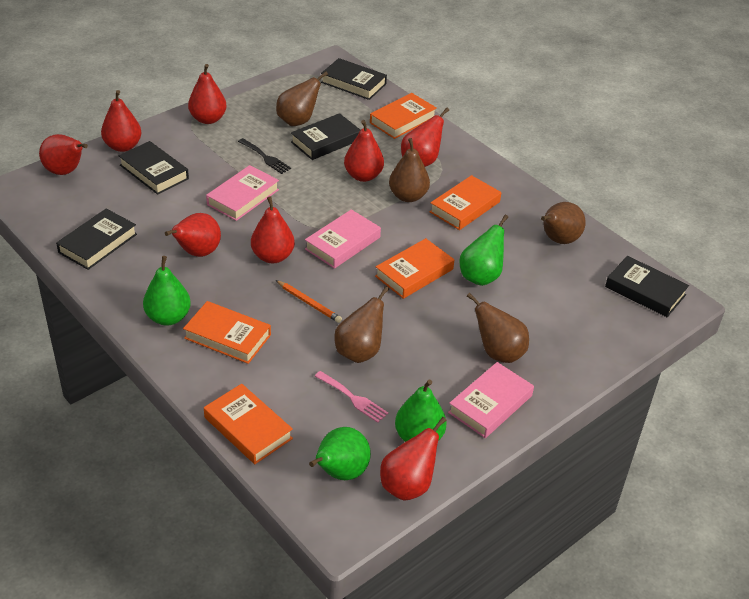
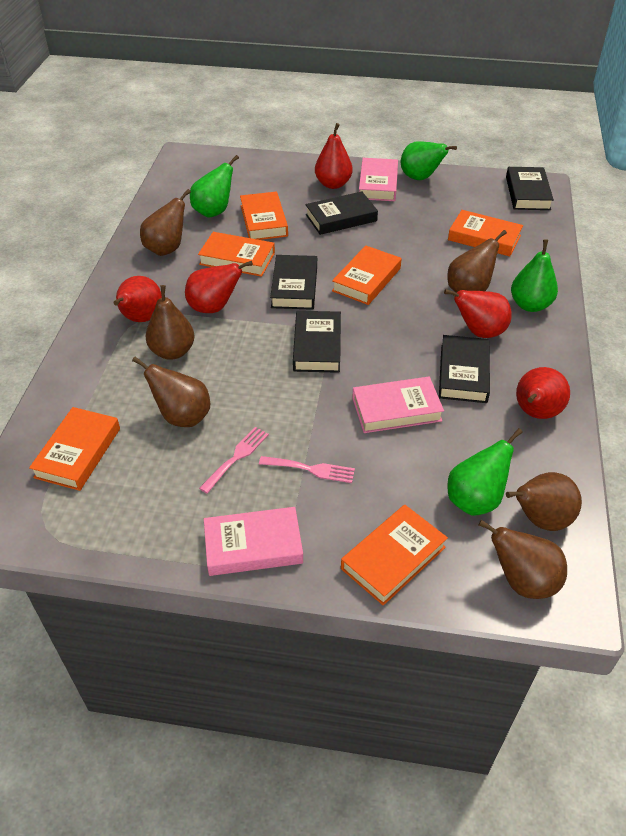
black fork: 1 -> 0
brown pear: 5 -> 6
orange book: 5 -> 6
orange pencil: 1 -> 0
pink fork: 1 -> 2
red pear: 8 -> 5

